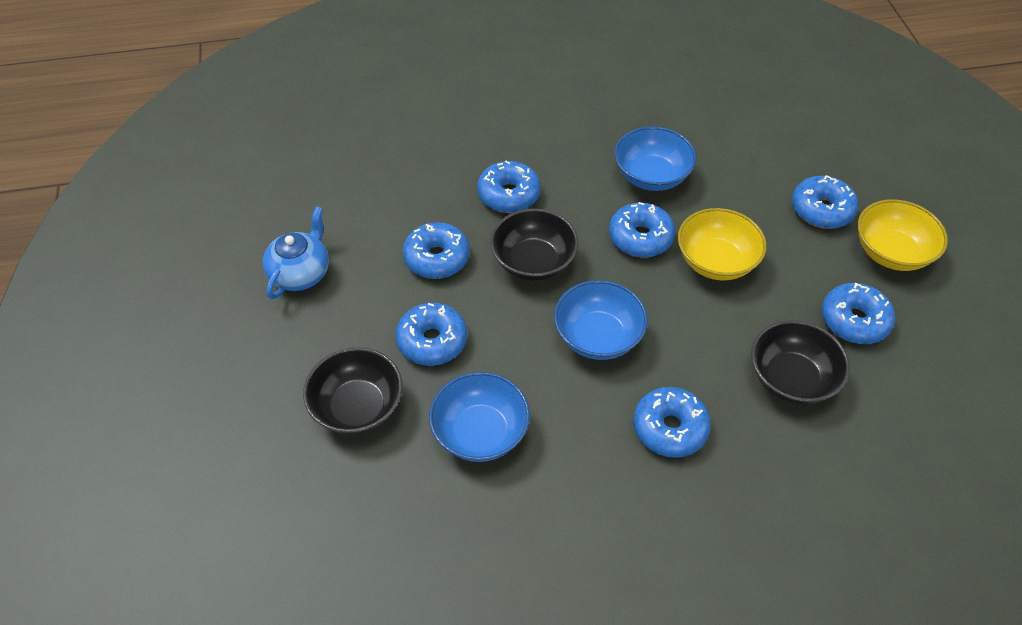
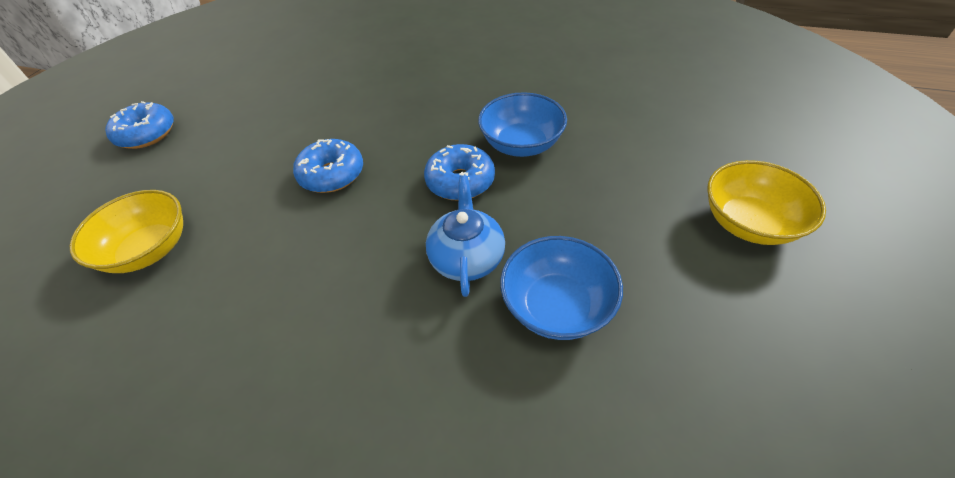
black bowl: 3 -> 0
blue bowl: 3 -> 2
blue donut: 7 -> 3

